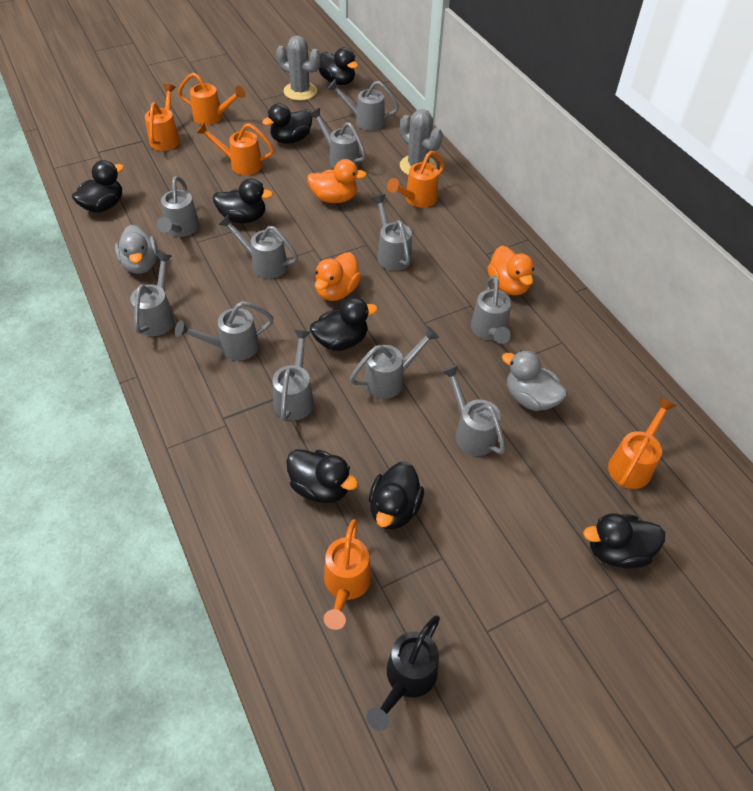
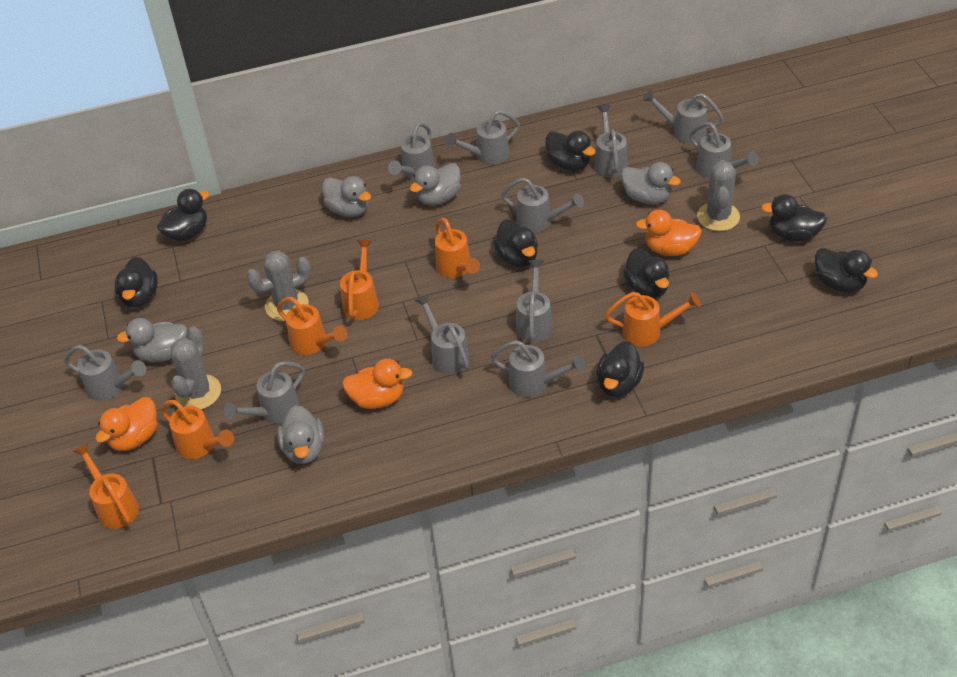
black watering can: 1 -> 0
grey cactus: 2 -> 3
grey duck: 2 -> 5

